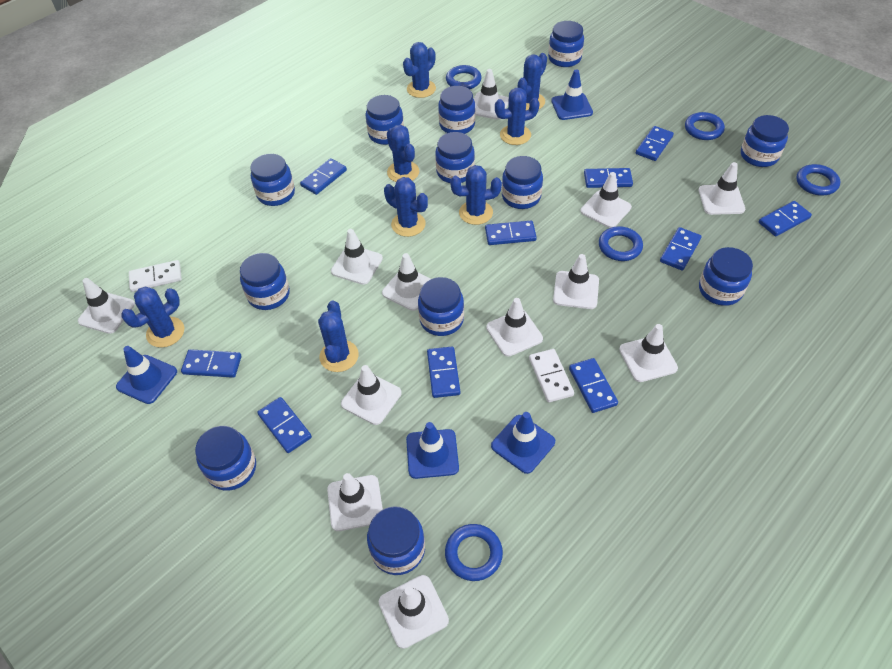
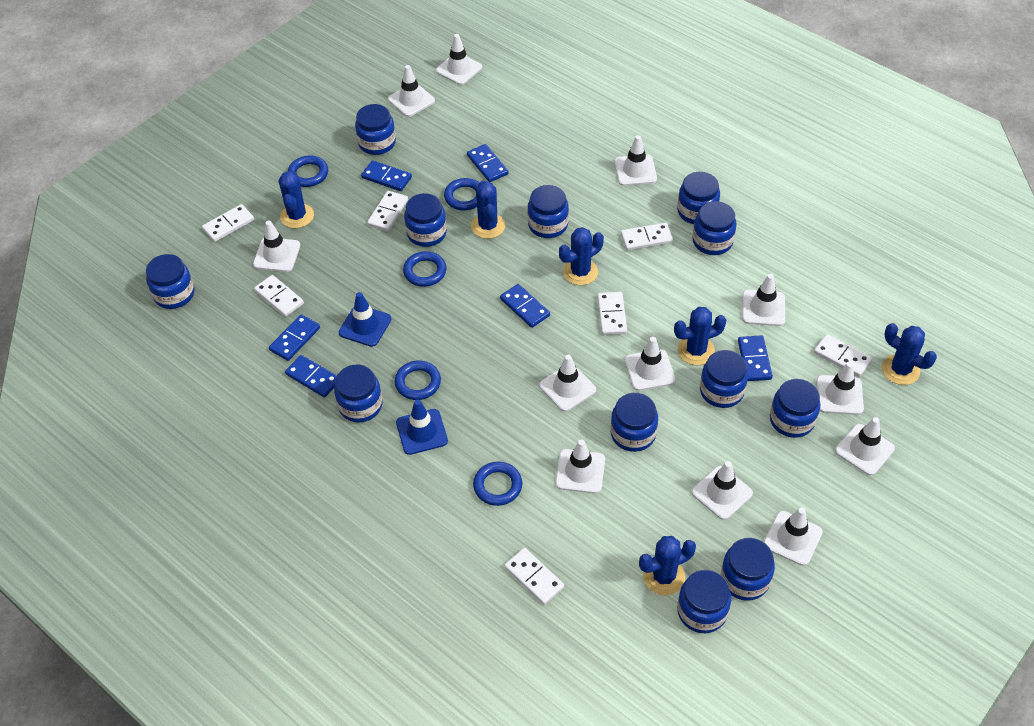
blue cactus: 8 -> 6
blue domino: 10 -> 6
blue traffic cone: 4 -> 2
white domino: 2 -> 7

